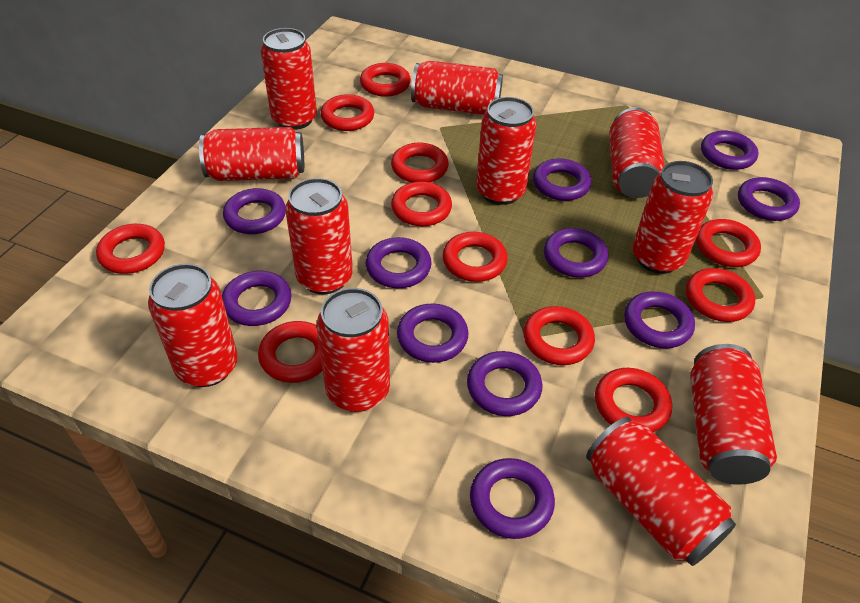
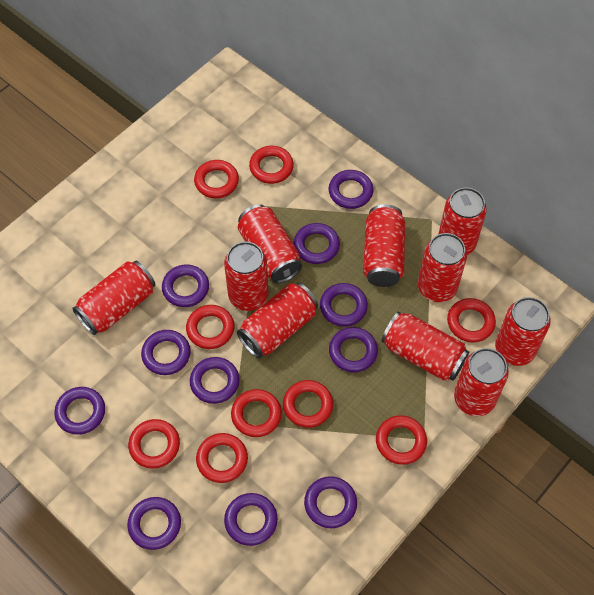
red can: 11 -> 10
red ring: 11 -> 9

